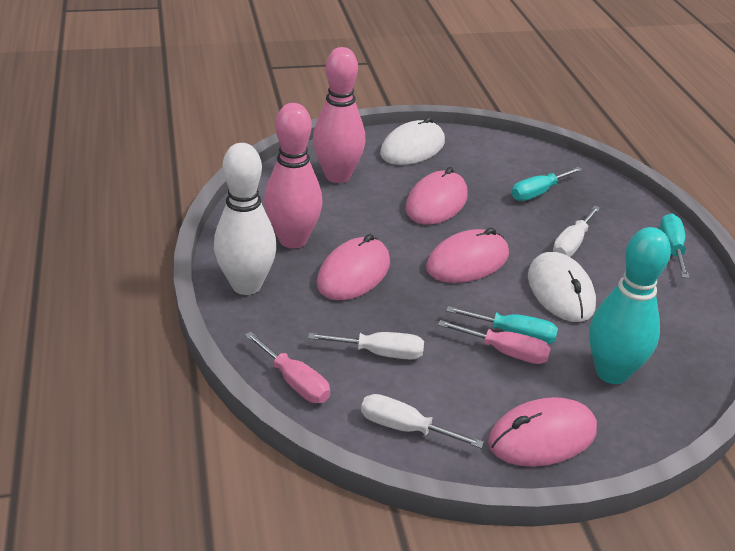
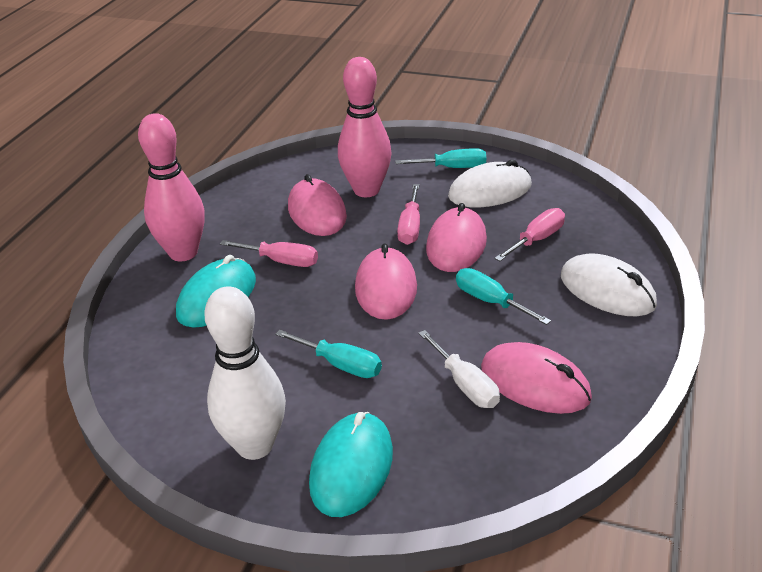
pink screwdriver: 2 -> 3
turquoise bowling pin: 1 -> 0
turquoise mouse: 0 -> 2
white screwdriver: 3 -> 1

